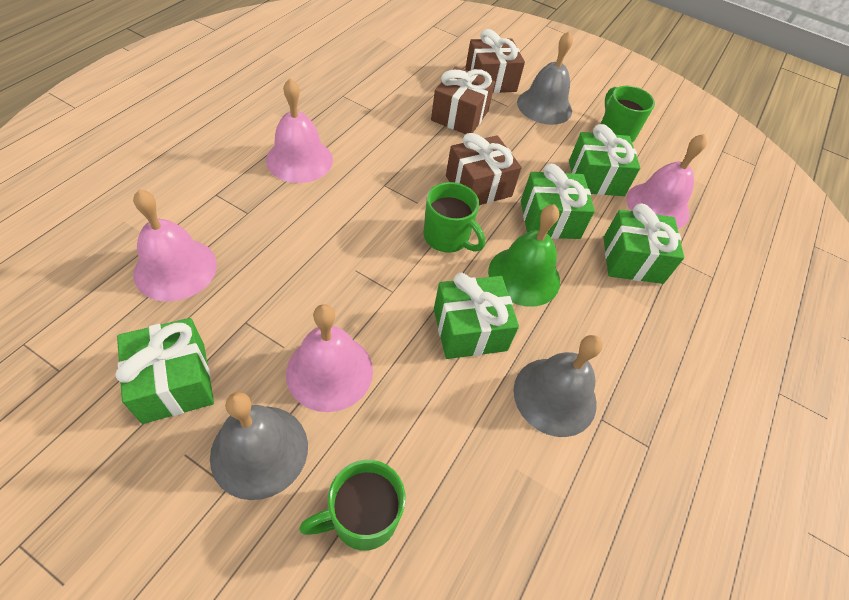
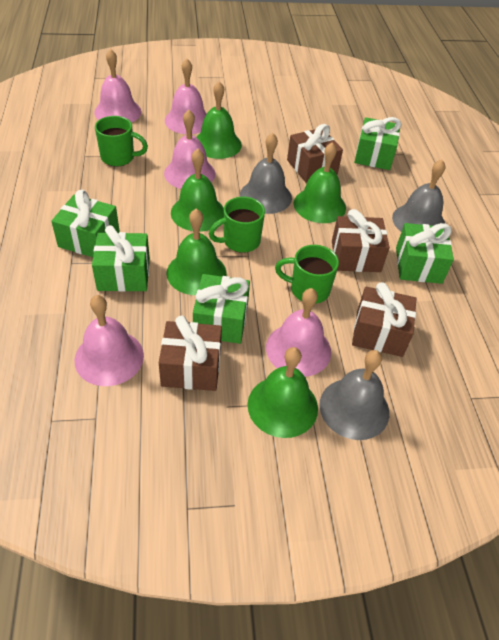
brown gift: 3 -> 4
green bell: 1 -> 5
pink bell: 4 -> 5

